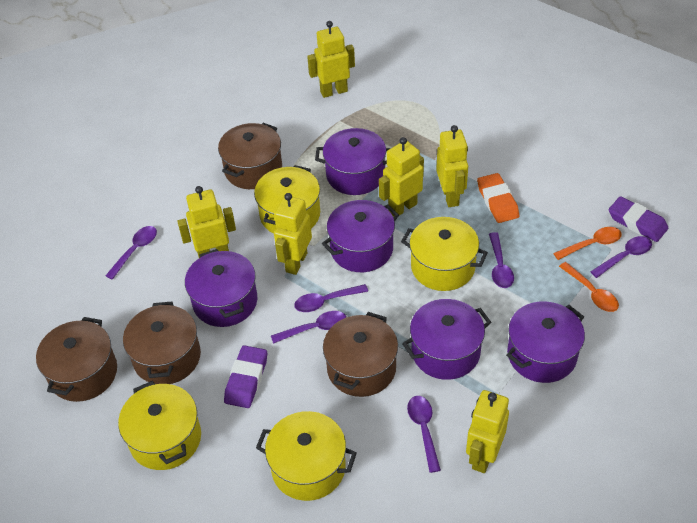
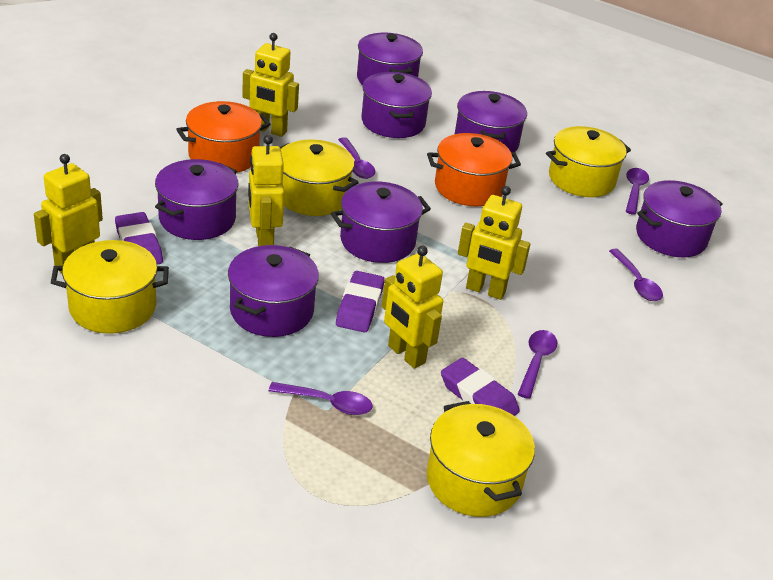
brown pot: 4 -> 0
orange eraser: 1 -> 0
orange pot: 0 -> 2
orange spoon: 2 -> 0
purple eraser: 2 -> 3
purple pot: 5 -> 7
purple spoon: 6 -> 5
yellow robot: 6 -> 5

